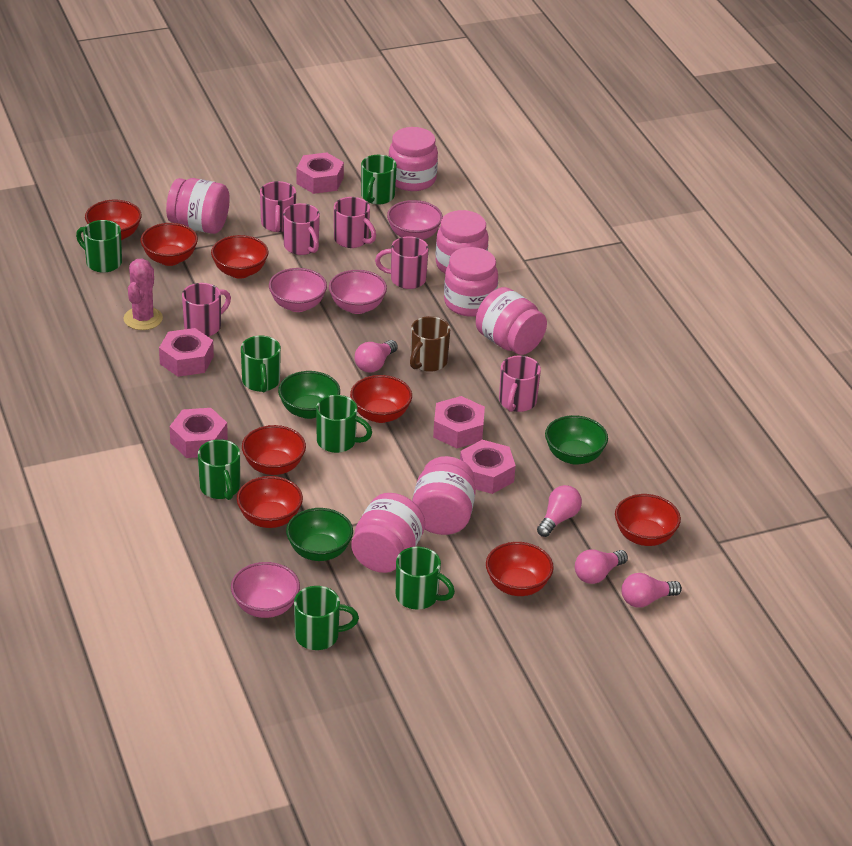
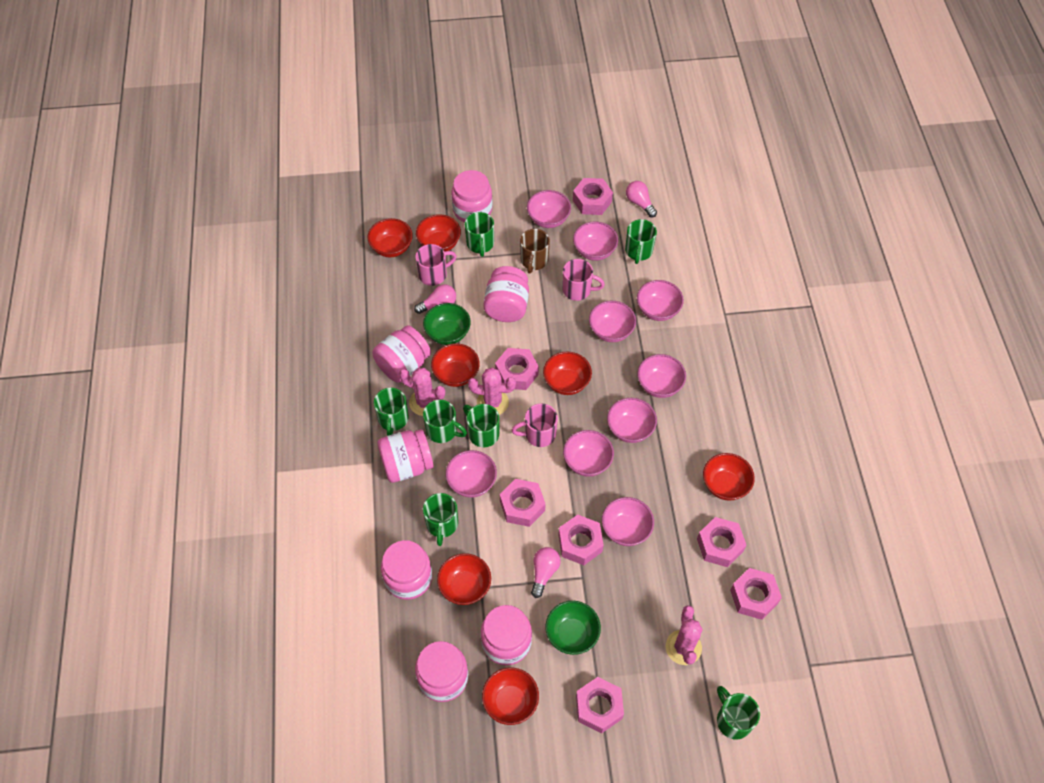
green bowl: 3 -> 2
pink bowl: 4 -> 9
pink cactus: 1 -> 3
pink light bulb: 4 -> 3
pink mug: 6 -> 3
pink nut: 5 -> 7
red bowl: 8 -> 7

